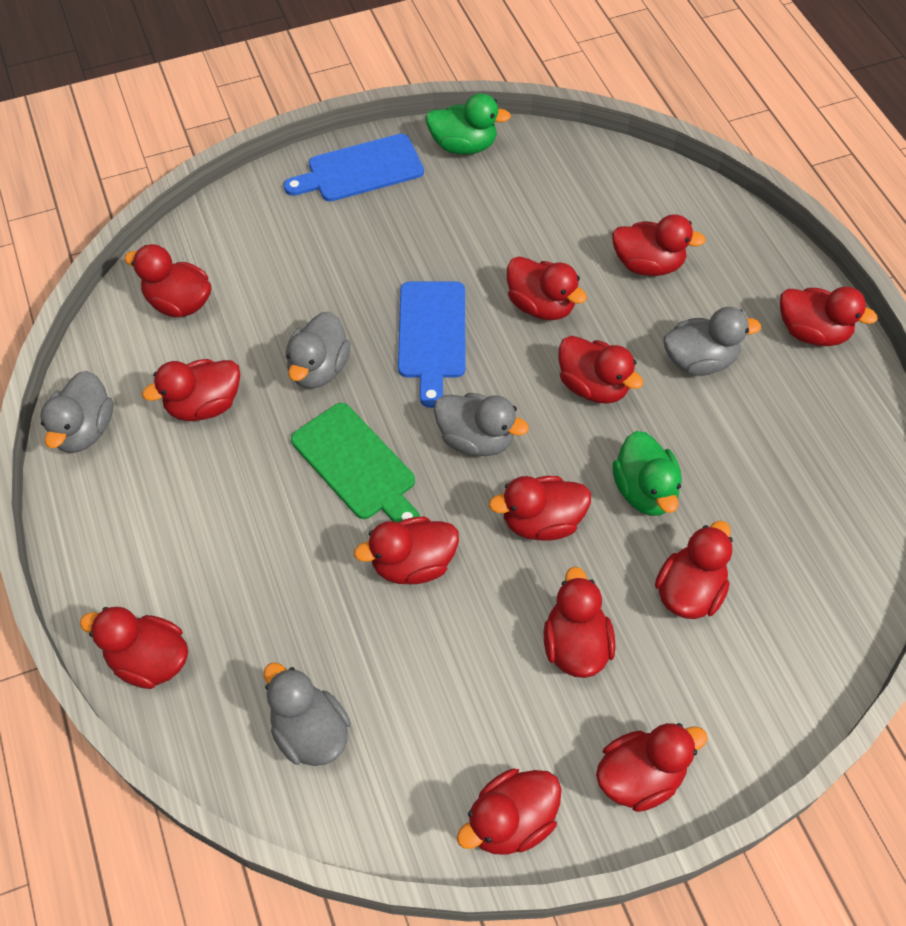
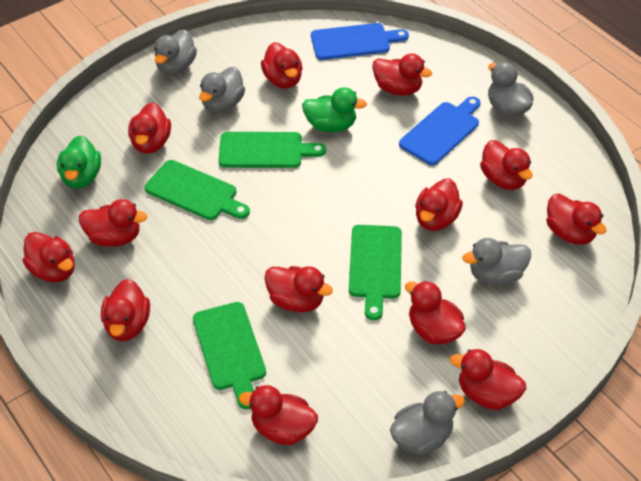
green cutting board: 1 -> 4

